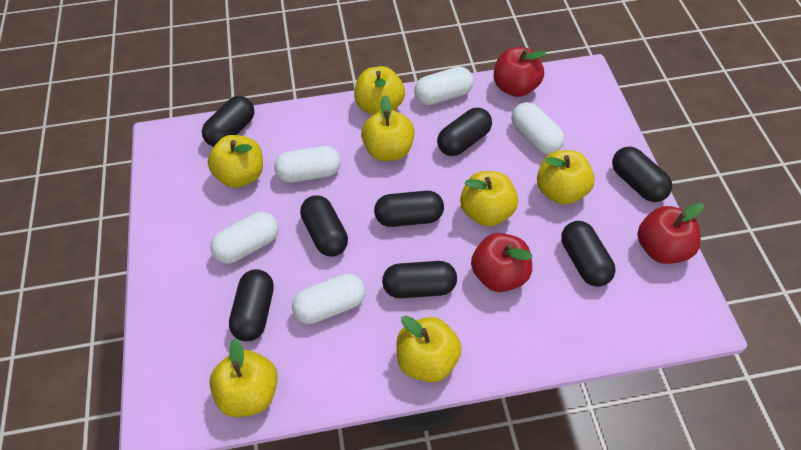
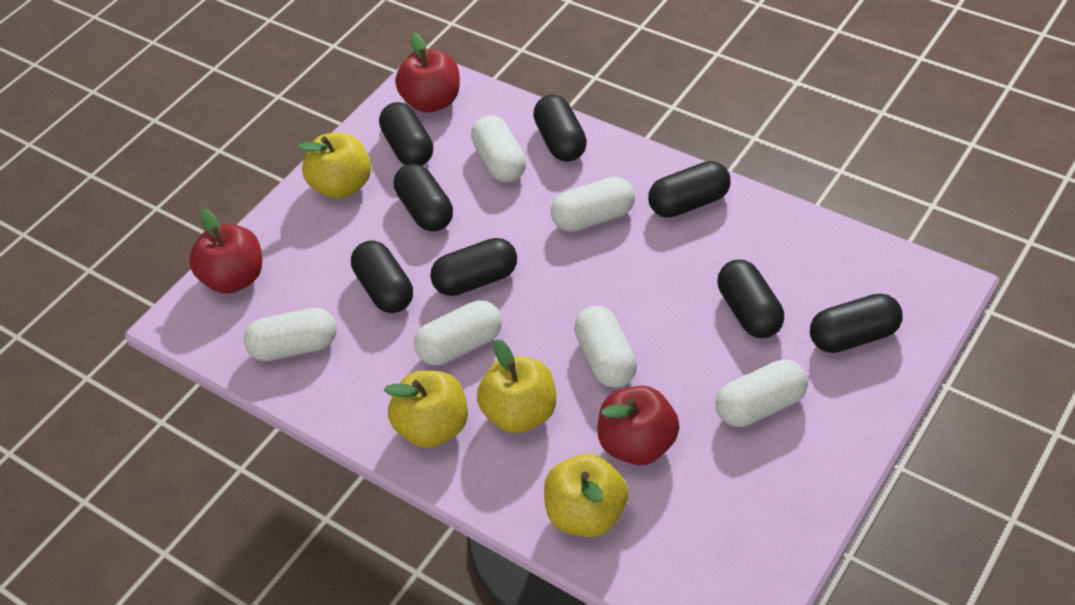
white capsule: 5 -> 6
yellow apple: 7 -> 4

